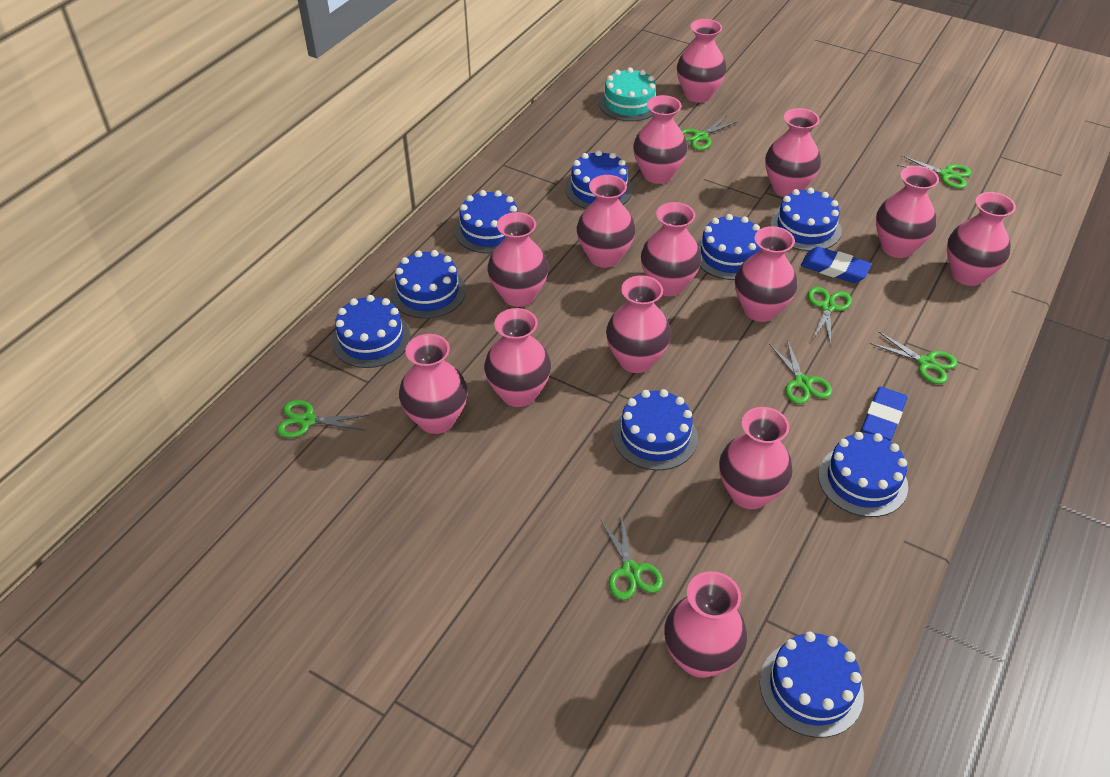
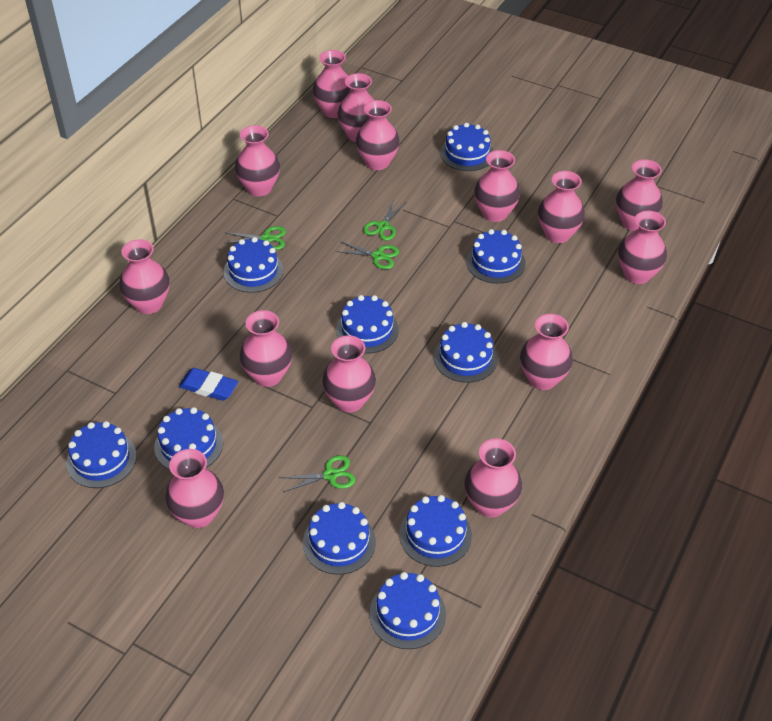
blue cake: 9 -> 10
blue eraser: 2 -> 1
green scissors: 7 -> 4
turquoise cake: 1 -> 0

